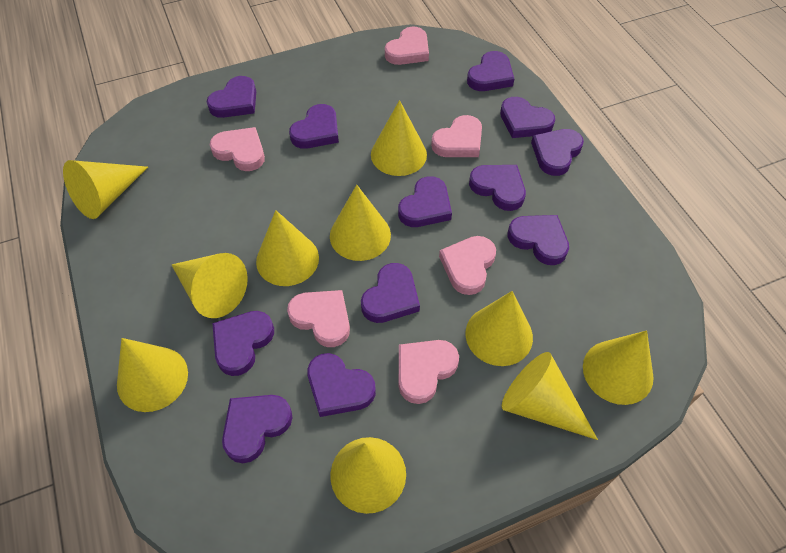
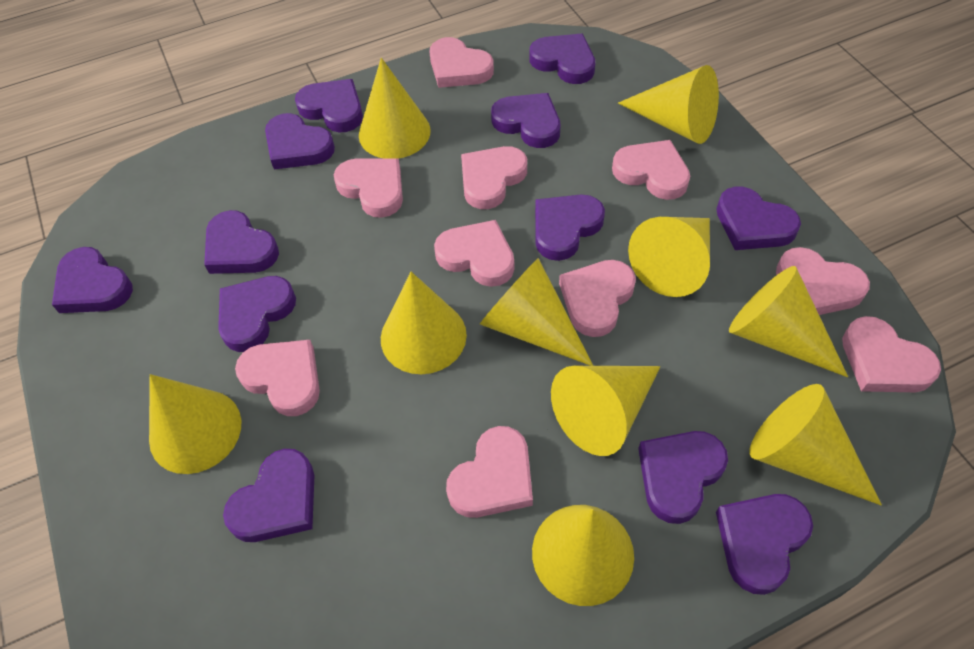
pink heart: 6 -> 10

